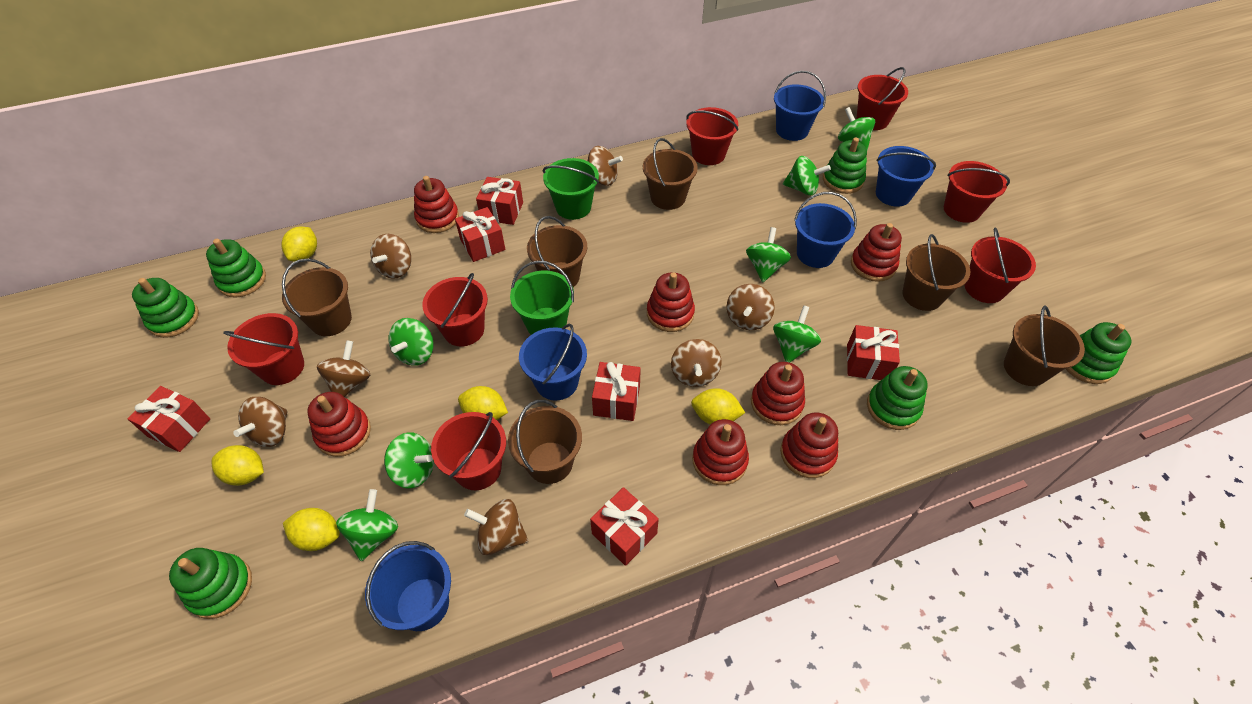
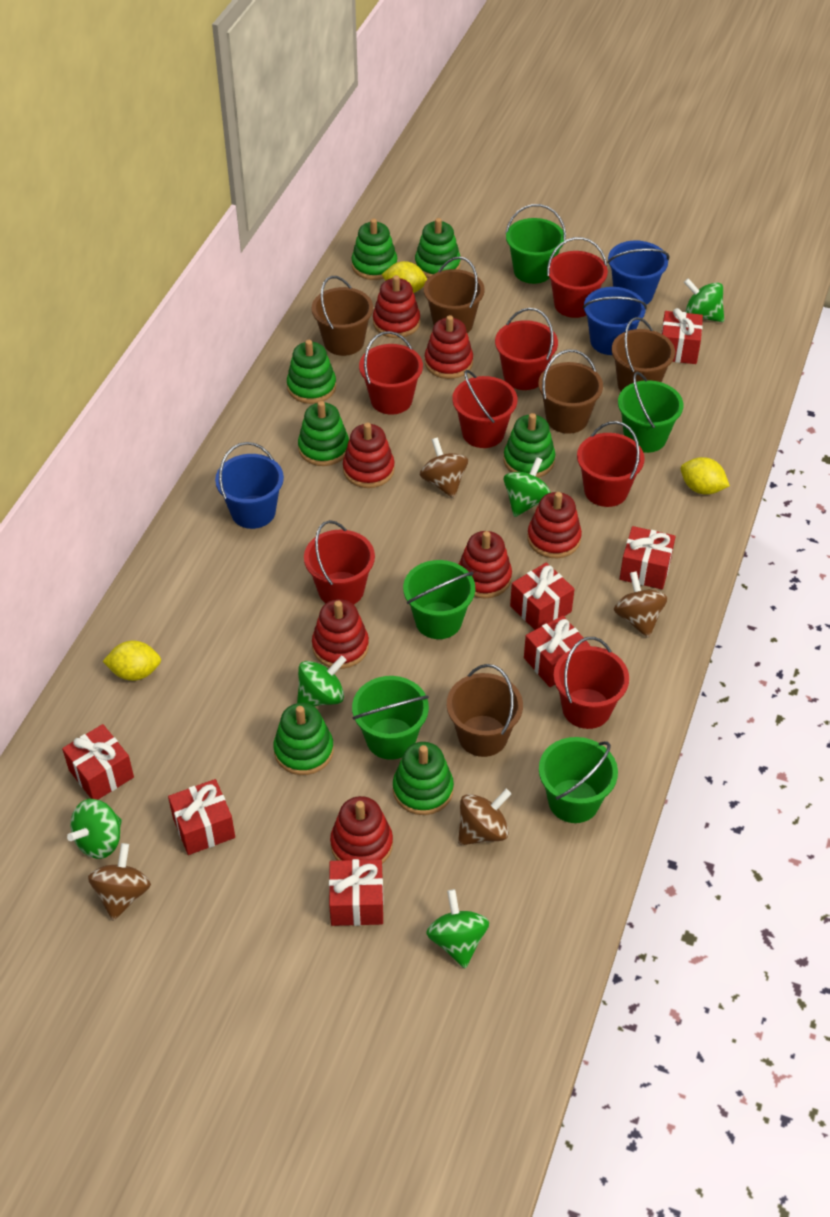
blue bucket: 5 -> 3
brown bucket: 6 -> 5
brown spinning top: 7 -> 4
green bucket: 2 -> 5
green spinning top: 7 -> 5
green stacking toy: 6 -> 7
red gift: 6 -> 7
yellow lemon: 5 -> 3

